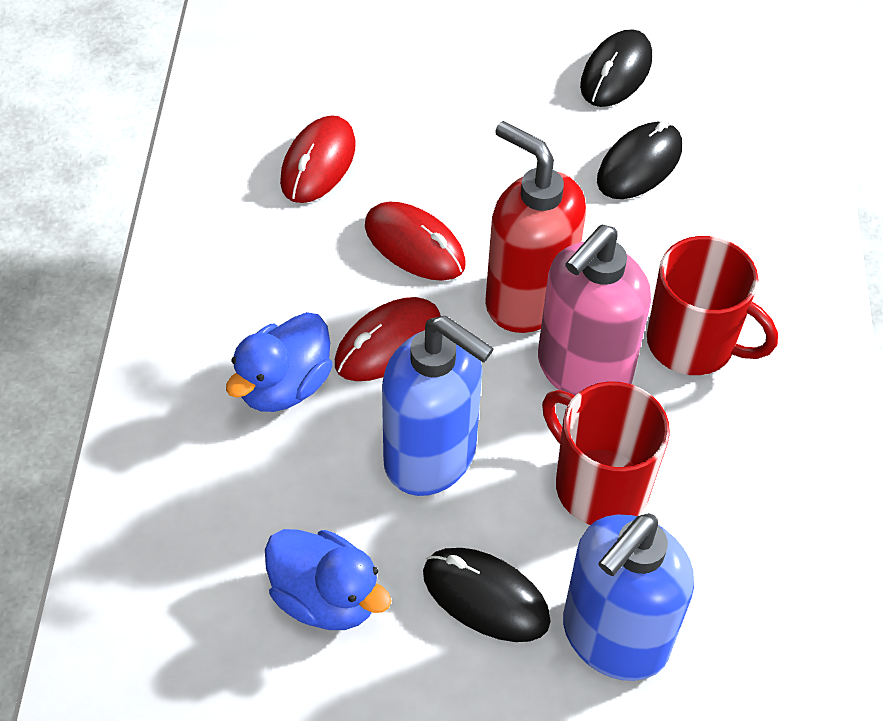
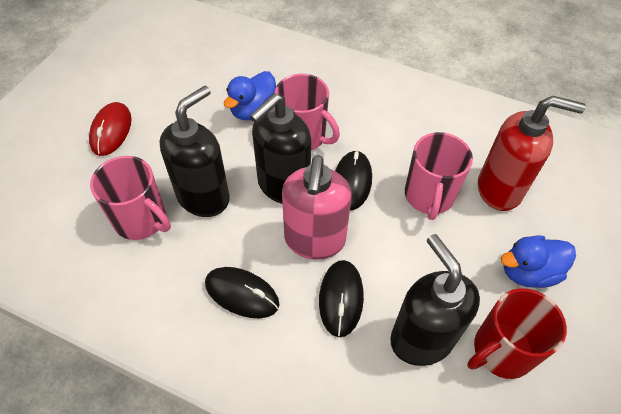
black soap dispenser: 0 -> 3
blue soap dispenser: 2 -> 0
pink mug: 0 -> 3
red mouse: 3 -> 1
red mug: 2 -> 1

